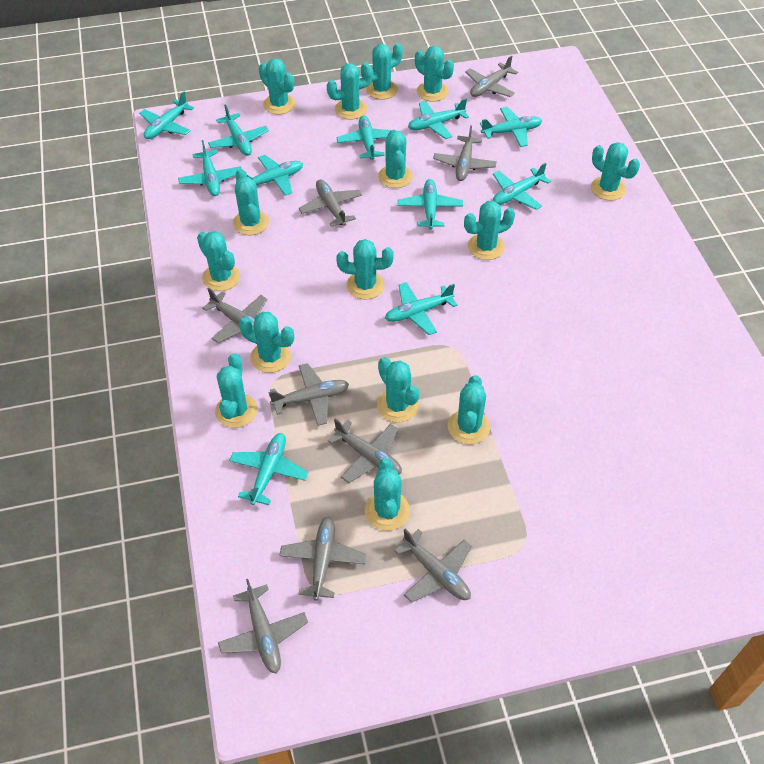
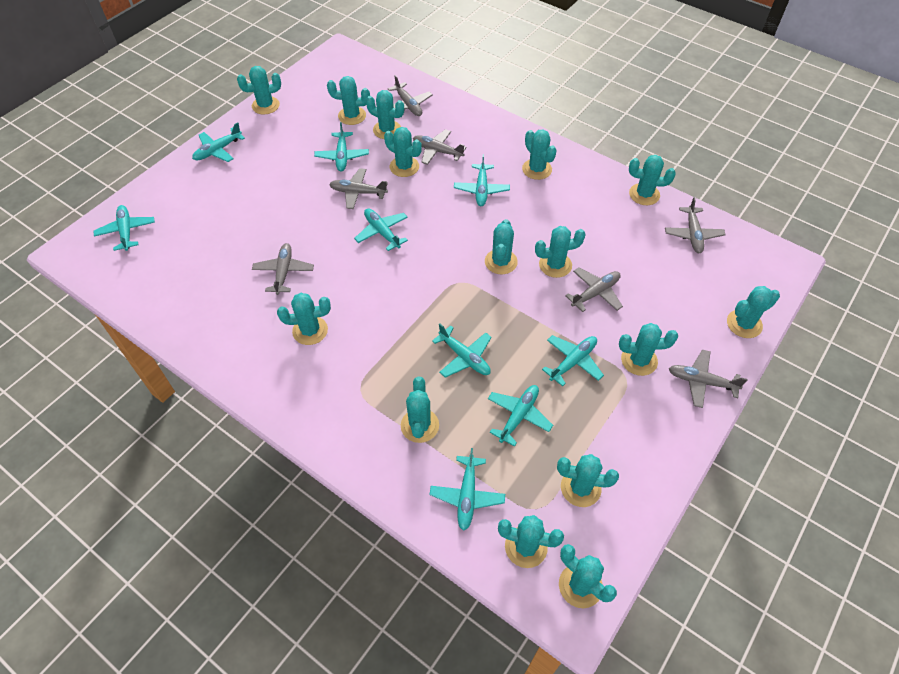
grey plane: 9 -> 7
turquoise plane: 11 -> 9

